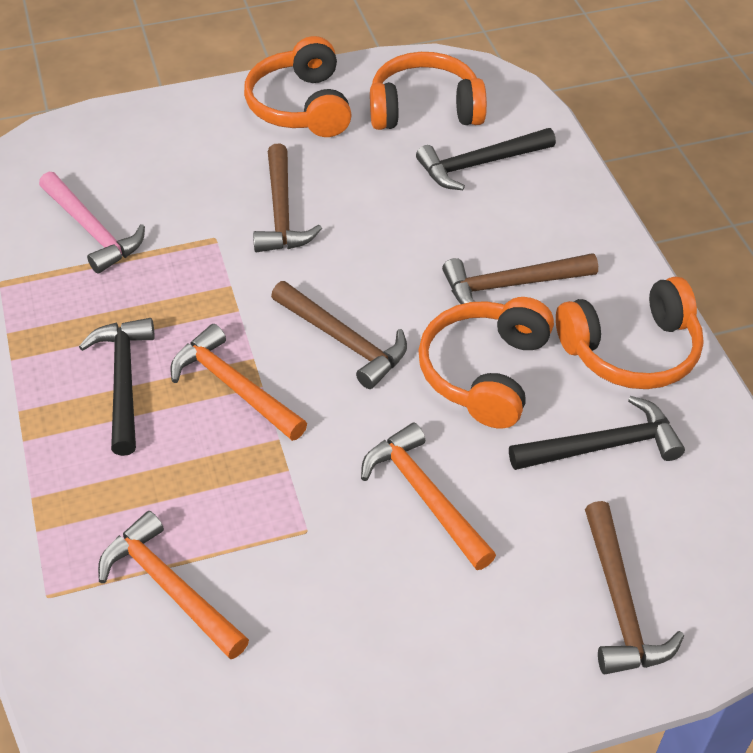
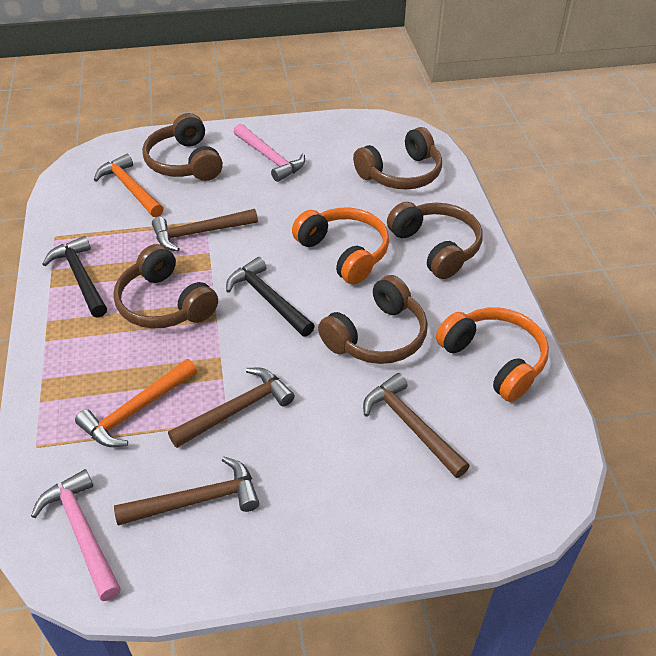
black hammer: 3 -> 2
brown headphones: 0 -> 5
orange hammer: 3 -> 2
orange headphones: 4 -> 2
pink hammer: 1 -> 2

